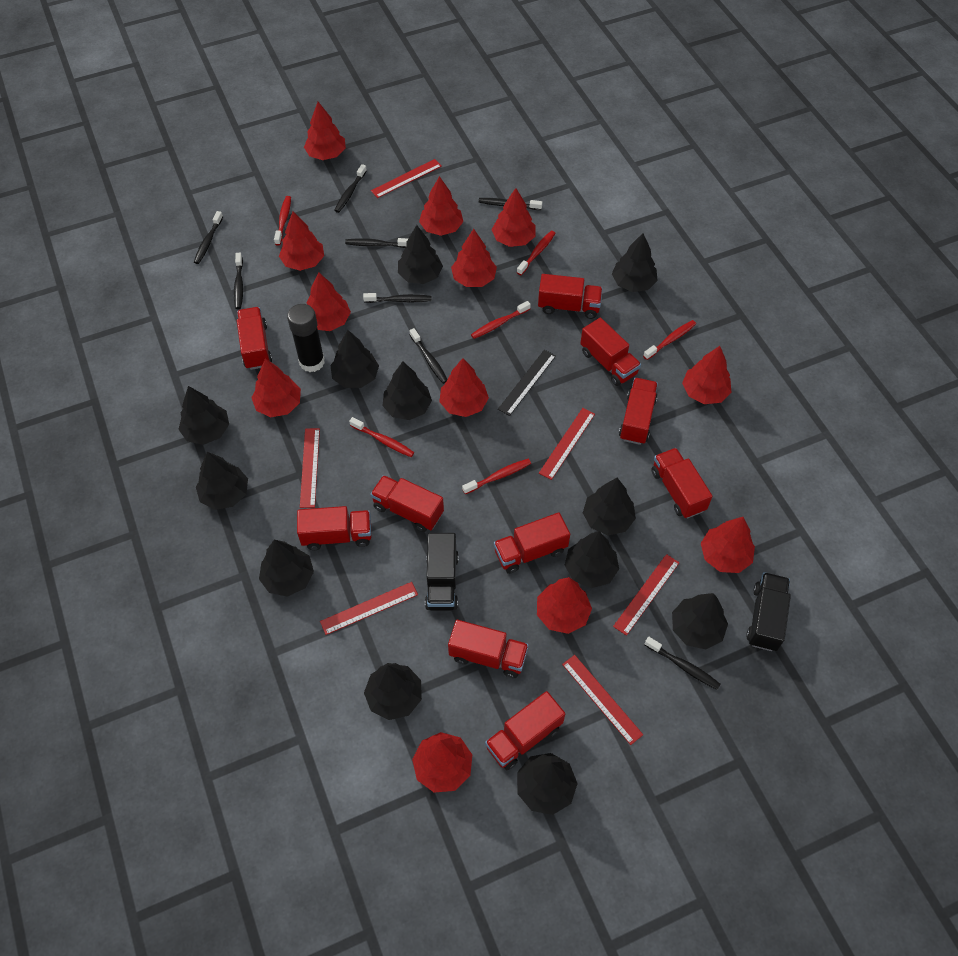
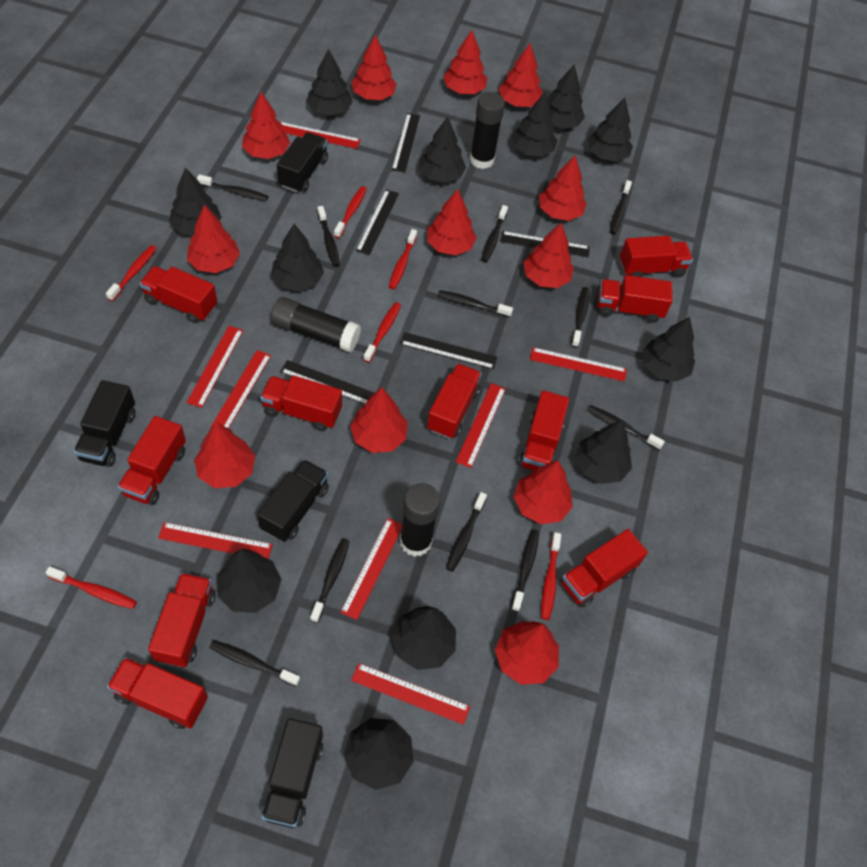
black glue stick: 1 -> 3
black ruler: 1 -> 5
black toothbrush: 8 -> 11
black truck: 2 -> 4
red ruler: 6 -> 8

